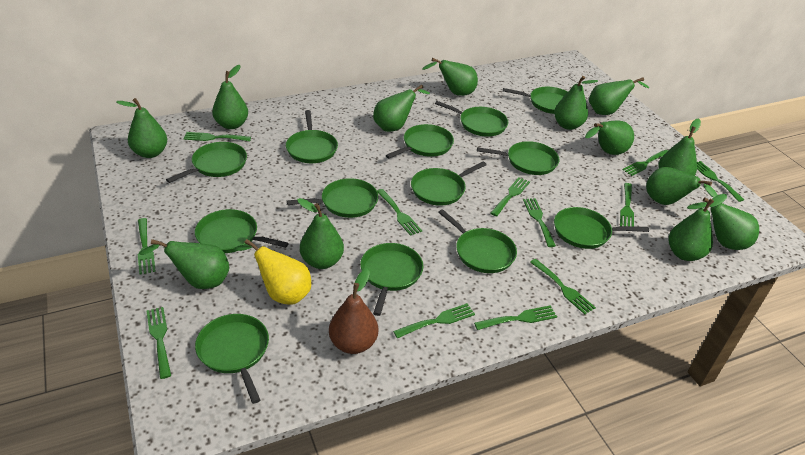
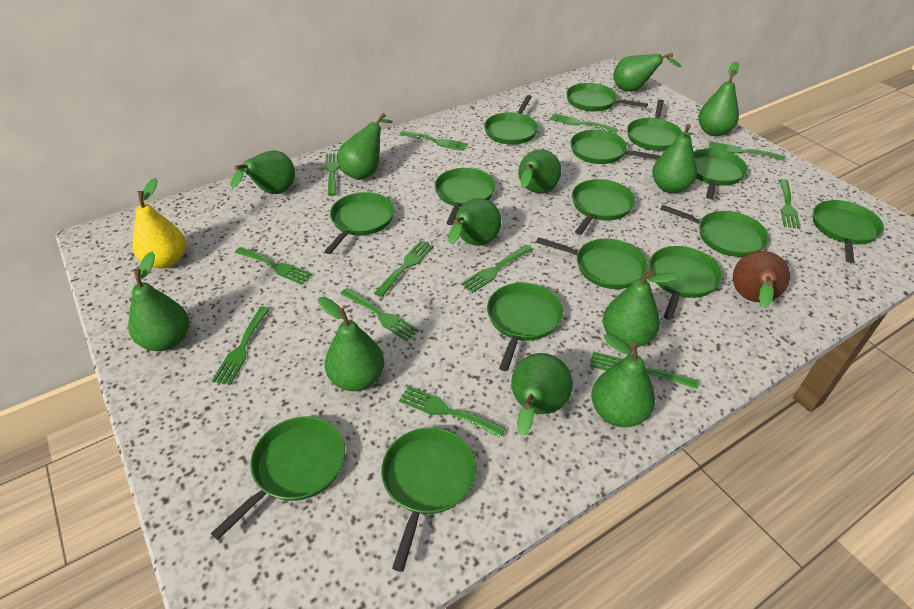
green pan: 13 -> 15
green pear: 13 -> 12

